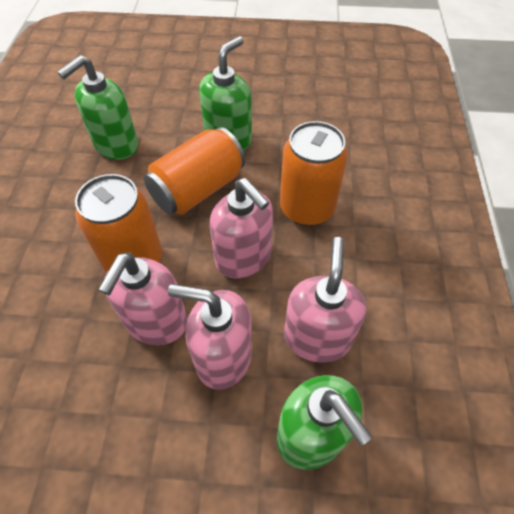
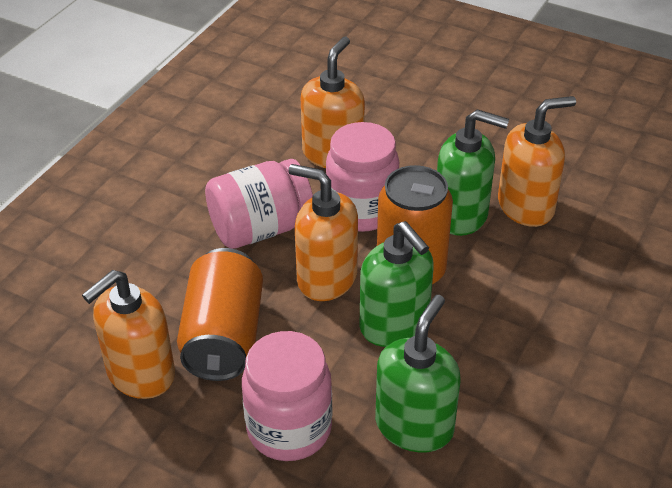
orange can: 3 -> 2
orange soap dispenser: 0 -> 4
pink jar: 0 -> 3
pink soap dispenser: 4 -> 0

